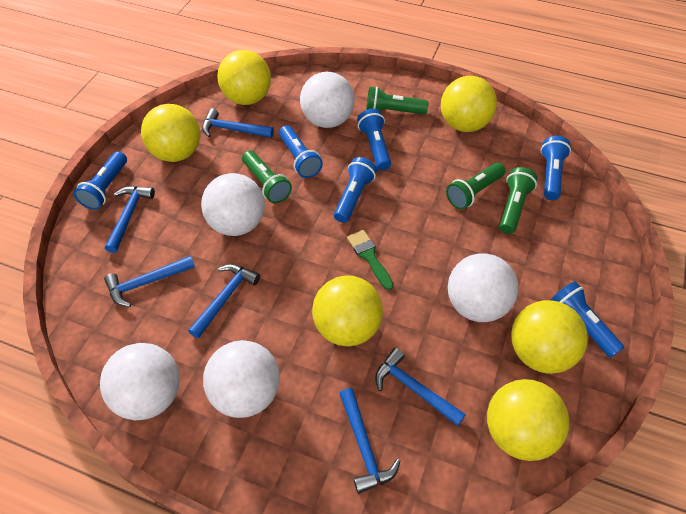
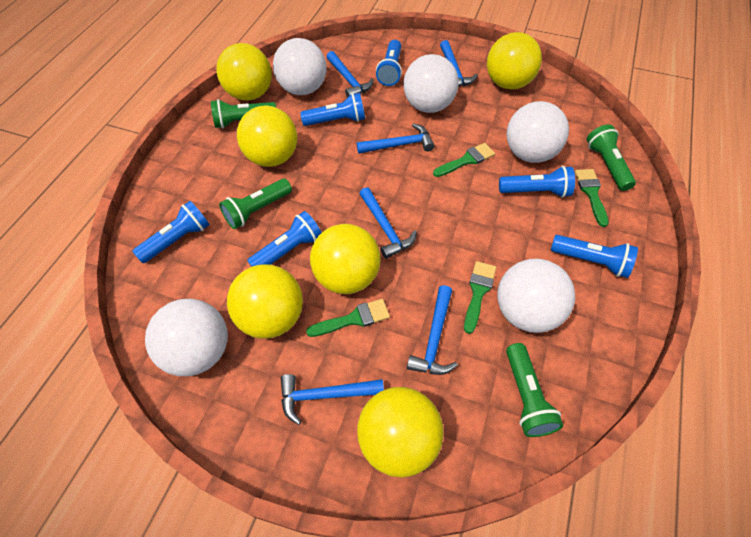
green brush: 1 -> 4

